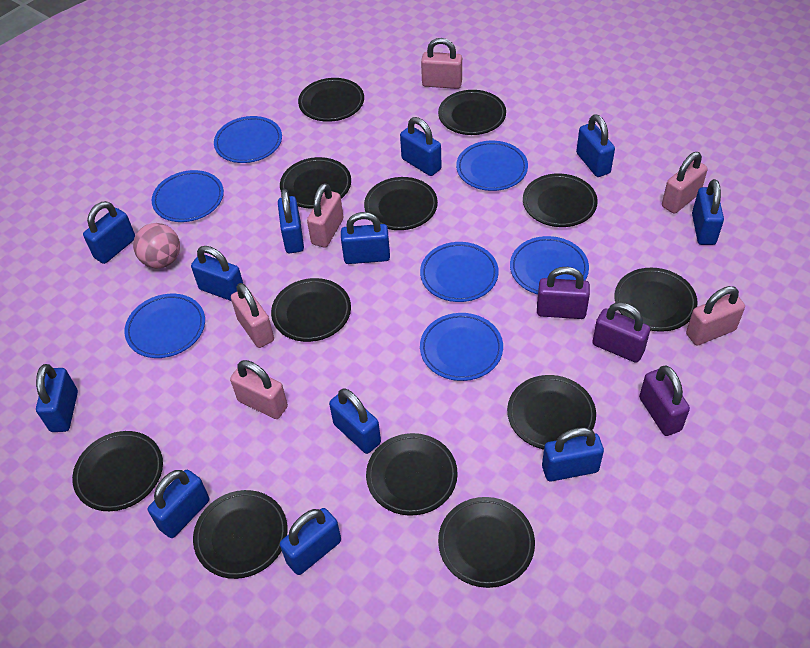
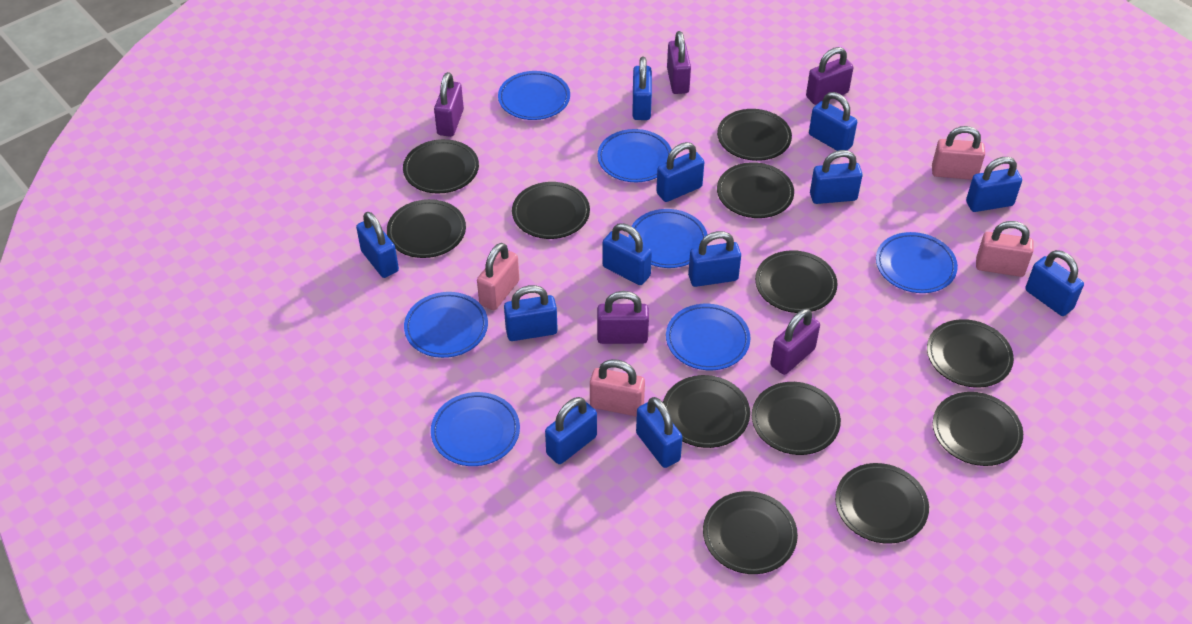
pink ball: 1 -> 0
pink padlock: 6 -> 4
purple padlock: 3 -> 5

